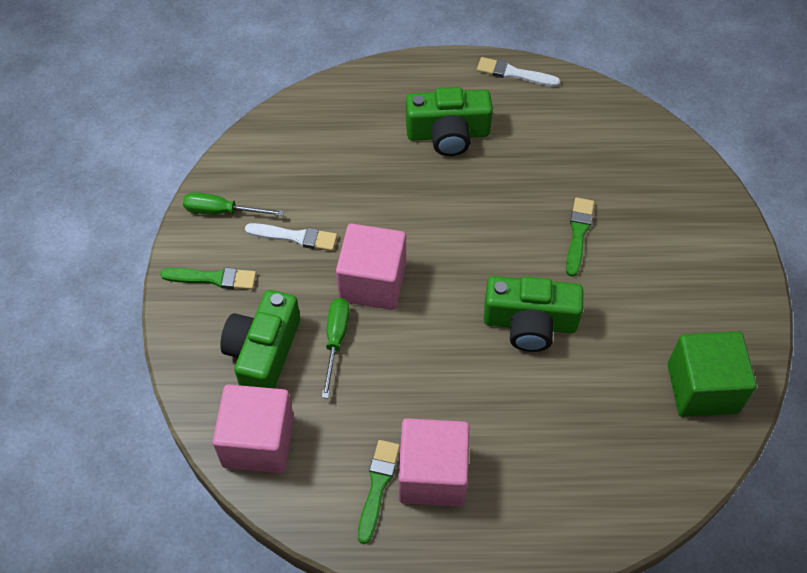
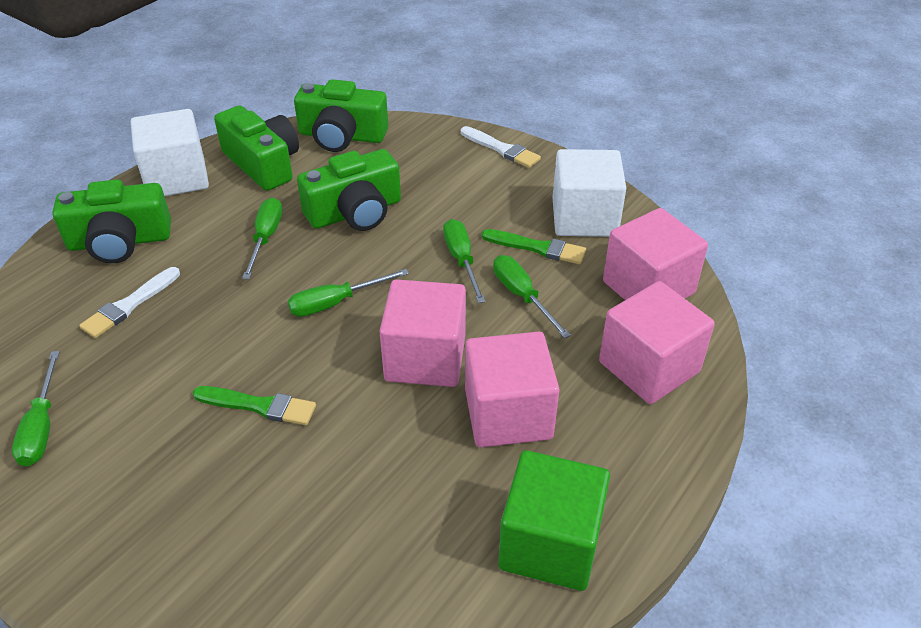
green brush: 3 -> 2
green camera: 3 -> 4
green screwdriver: 2 -> 5
pink cube: 3 -> 4
white cube: 0 -> 2

